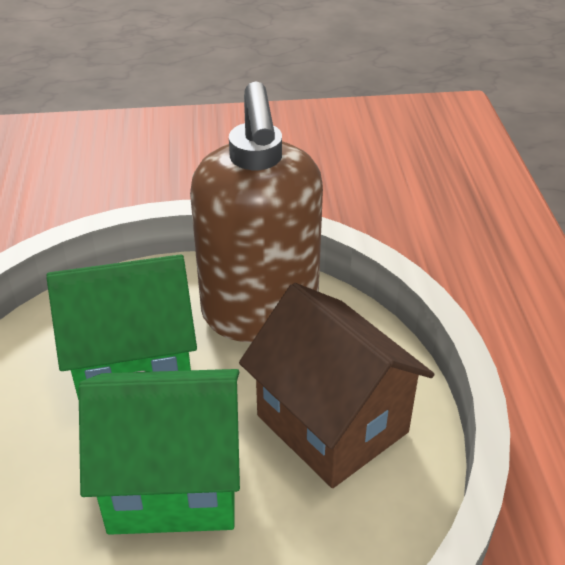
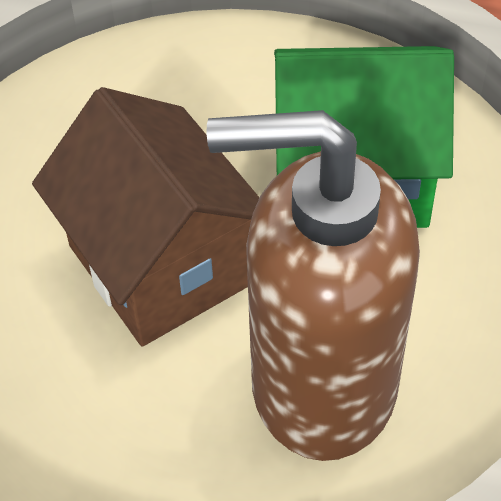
green house: 2 -> 1

